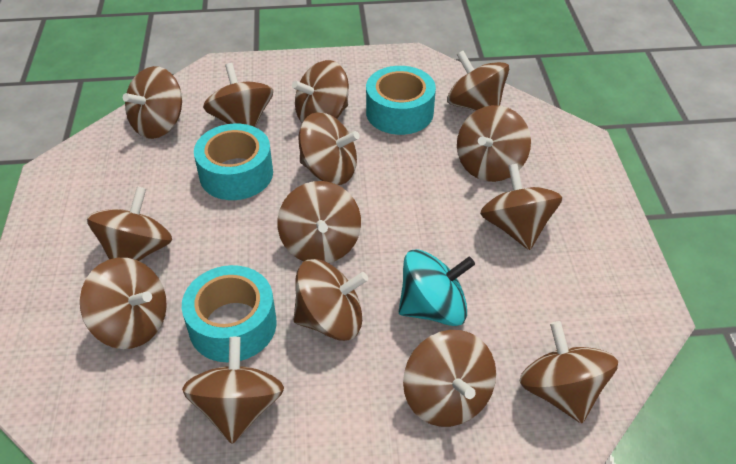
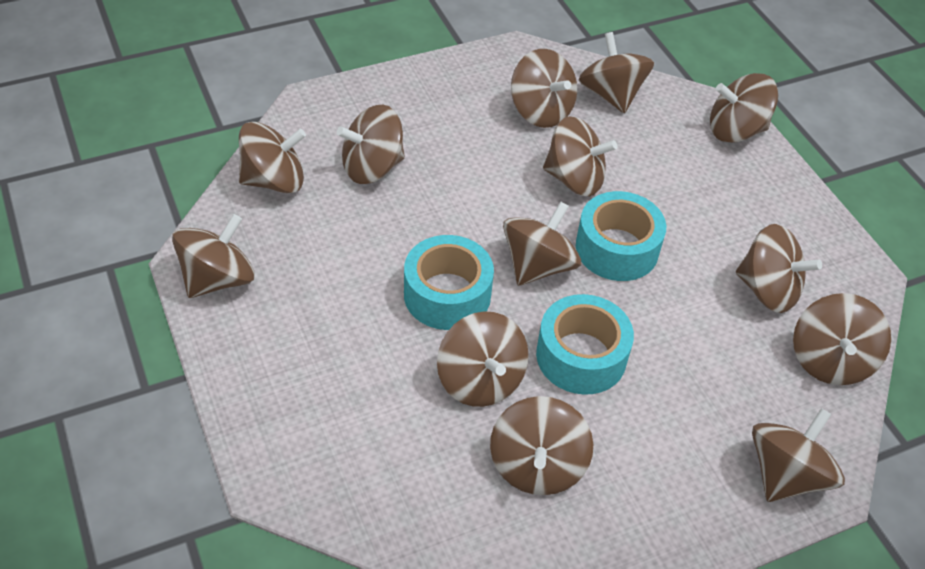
brown spinning top: 14 -> 13
turquoise spinning top: 1 -> 0

